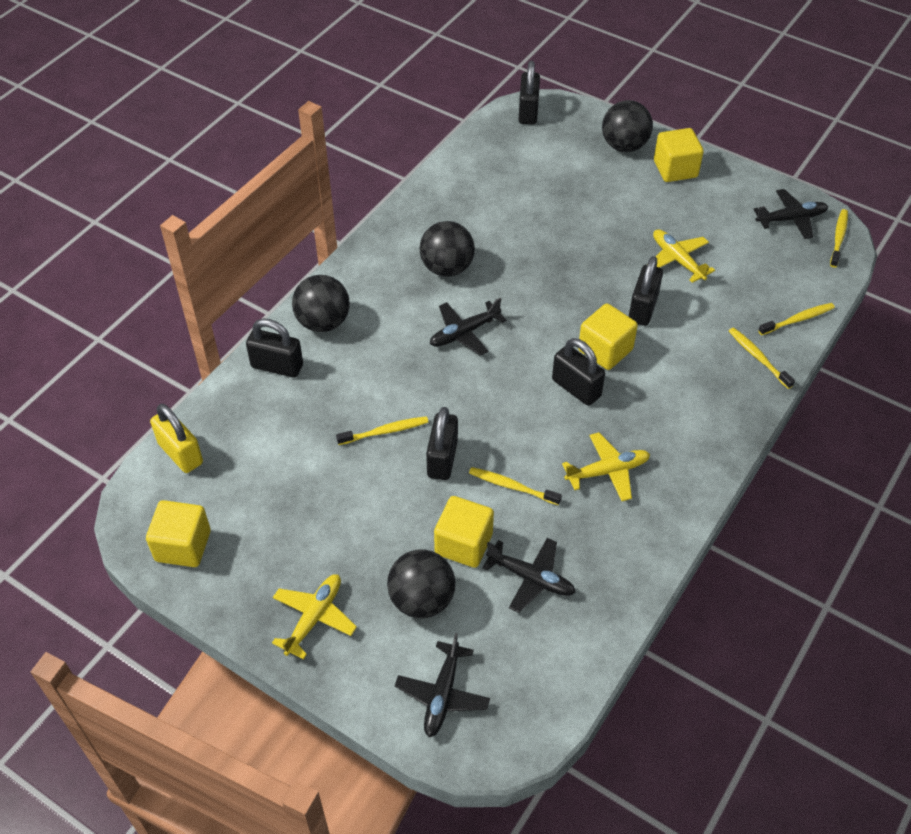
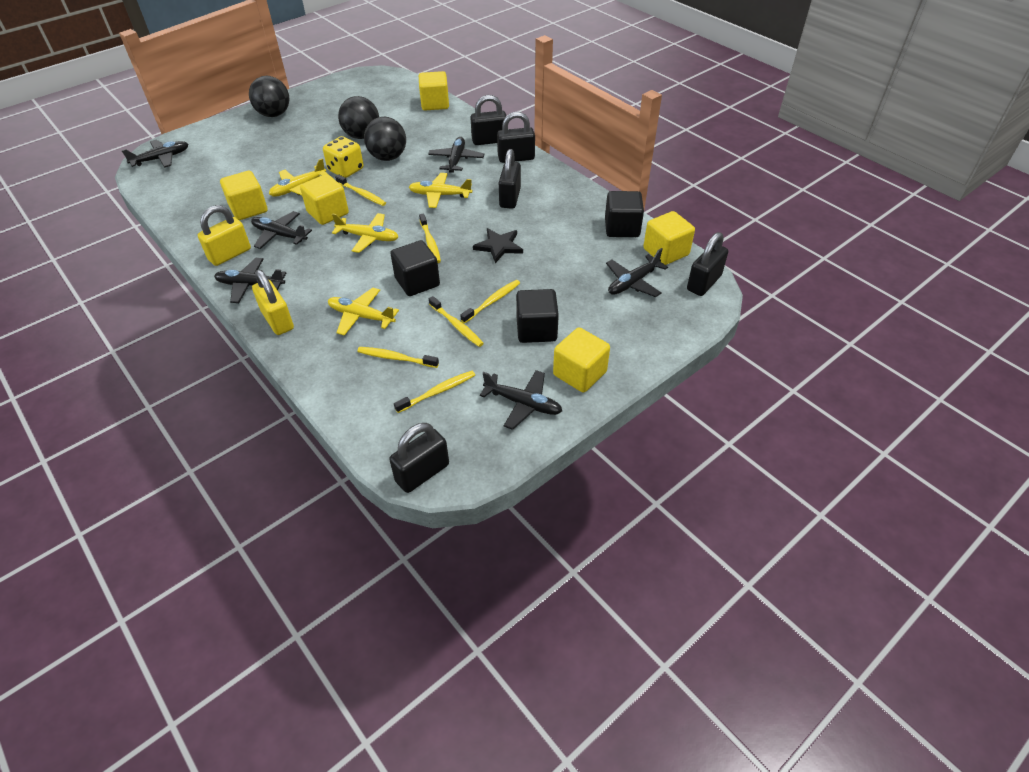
black ball: 4 -> 3
black cube: 0 -> 3
black plane: 4 -> 6
black star: 0 -> 1
yellow cube: 4 -> 5
yellow dice: 0 -> 1
yellow padlock: 1 -> 2
yellow plane: 3 -> 4
yellow toothbrush: 5 -> 6

